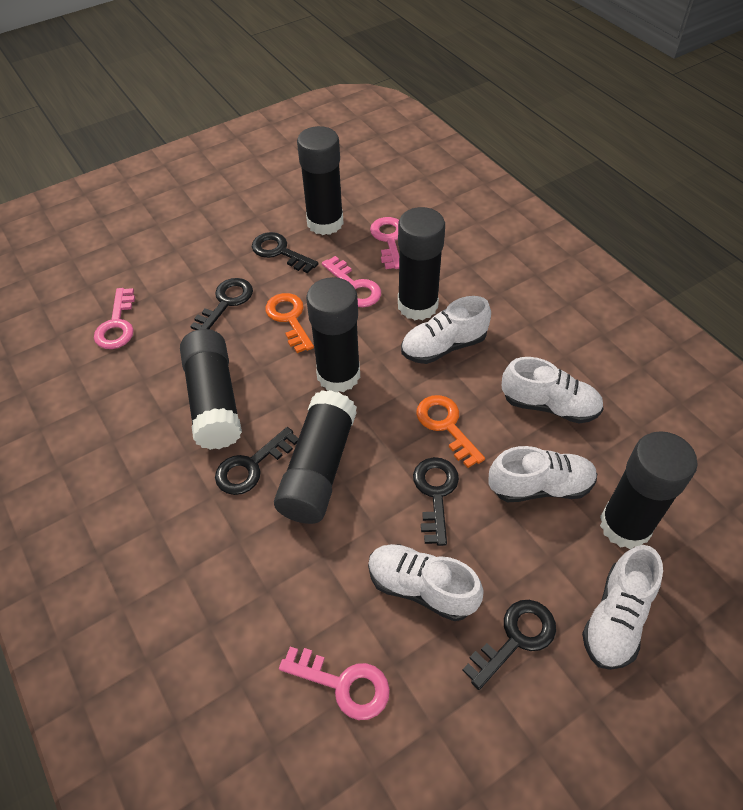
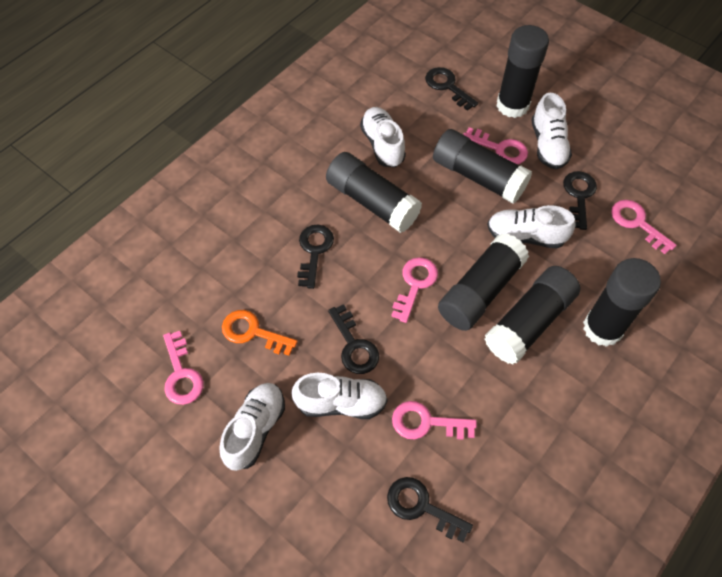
orange key: 2 -> 1
pink key: 4 -> 5

